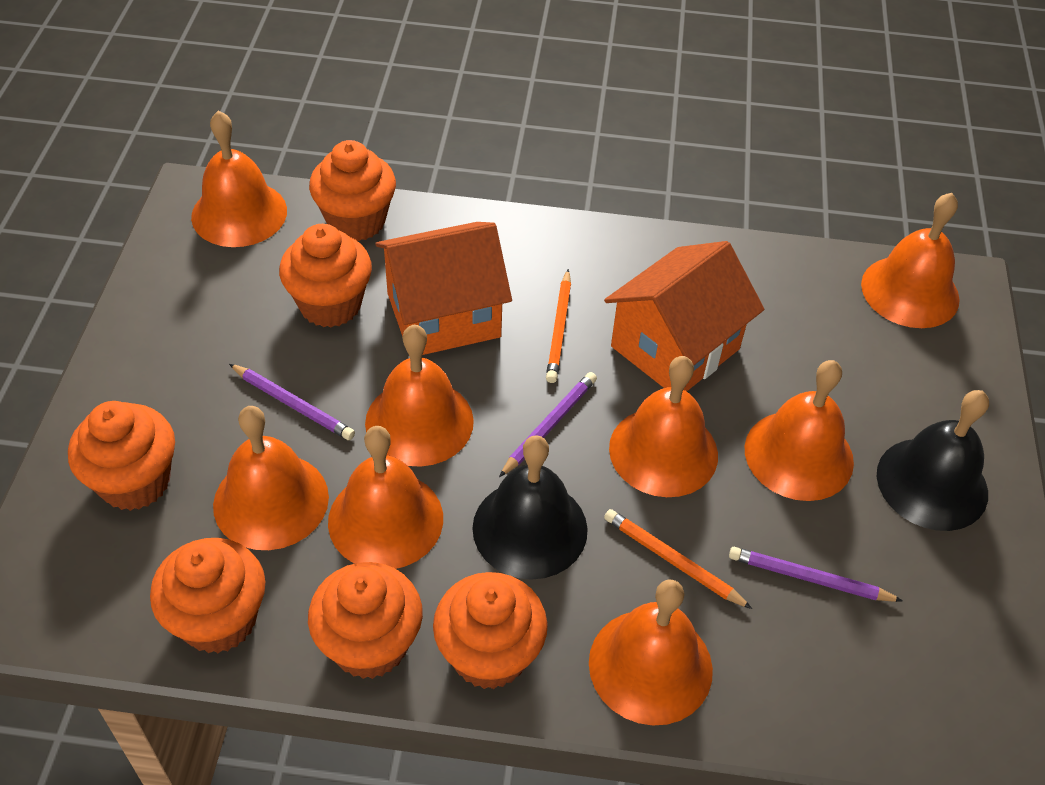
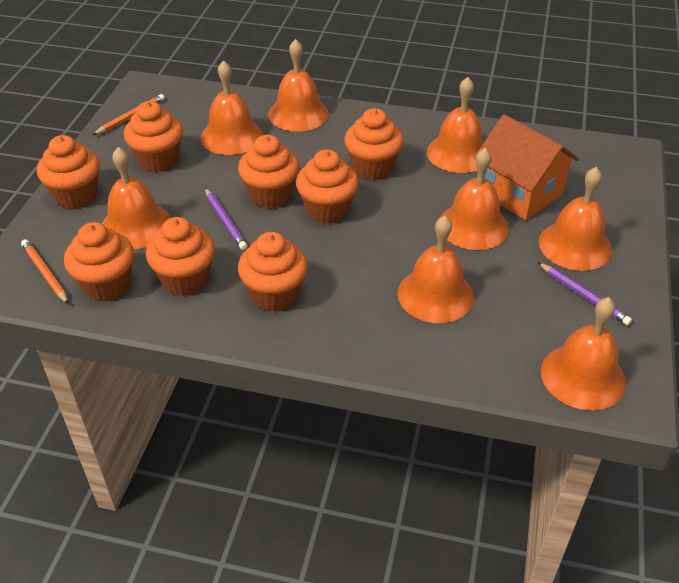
black bell: 2 -> 0
orange cupcake: 6 -> 8
orange house: 2 -> 1
purple pencil: 3 -> 2

